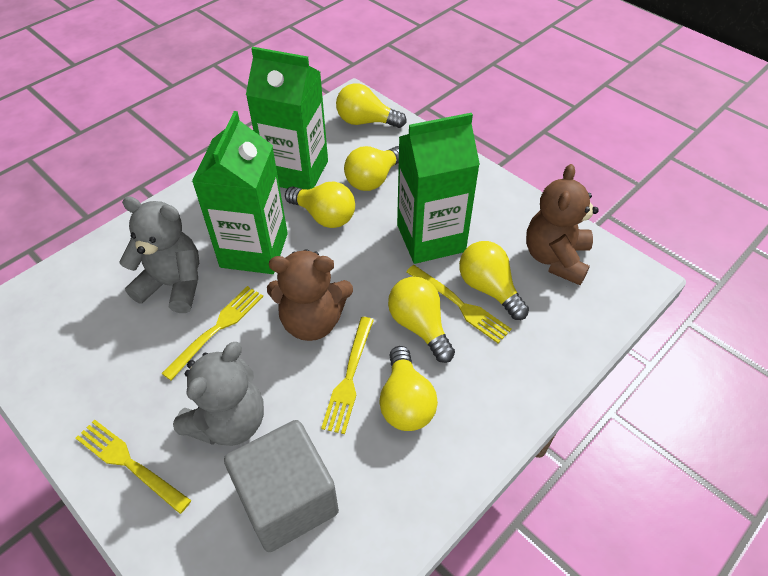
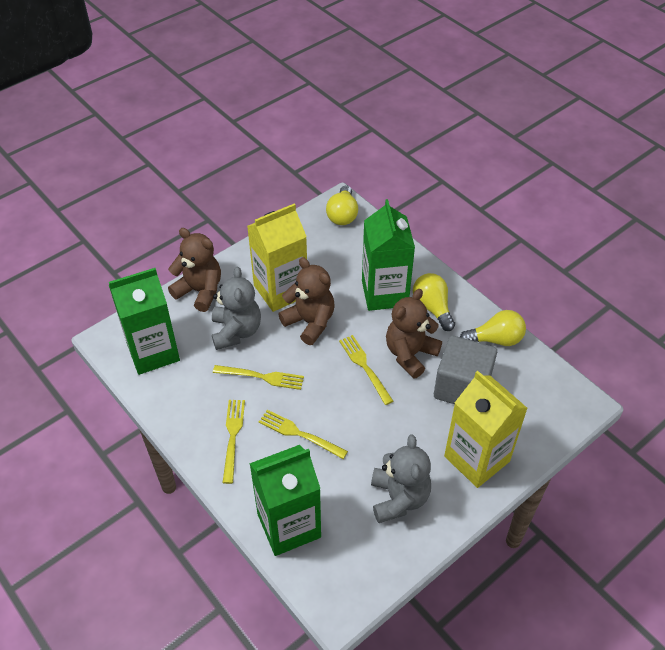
brown teddy bear: 2 -> 3
yellow carton: 0 -> 2
yellow light bulb: 6 -> 3

